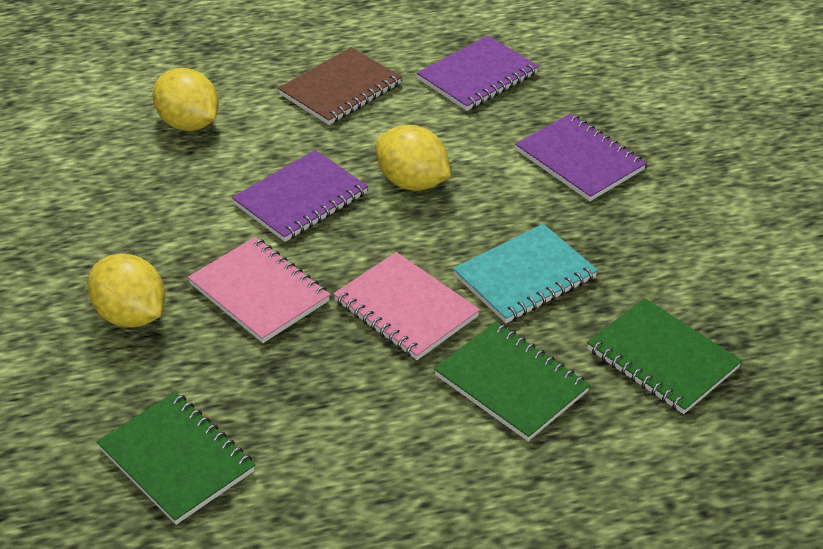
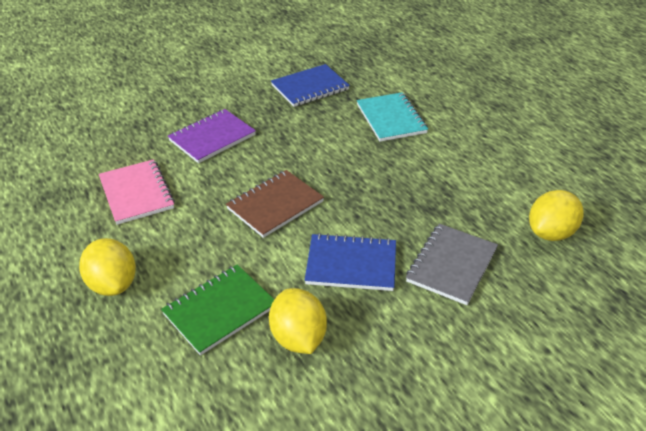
blue notebook: 0 -> 2
green notebook: 3 -> 1
grey notebook: 0 -> 1
pink notebook: 2 -> 1
purple notebook: 3 -> 1

